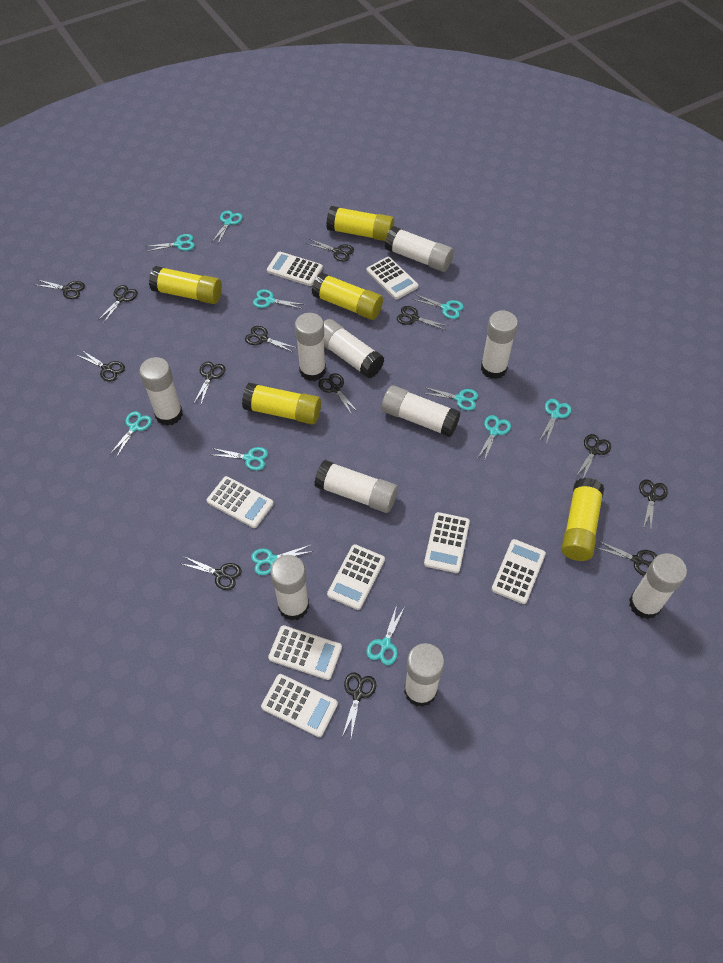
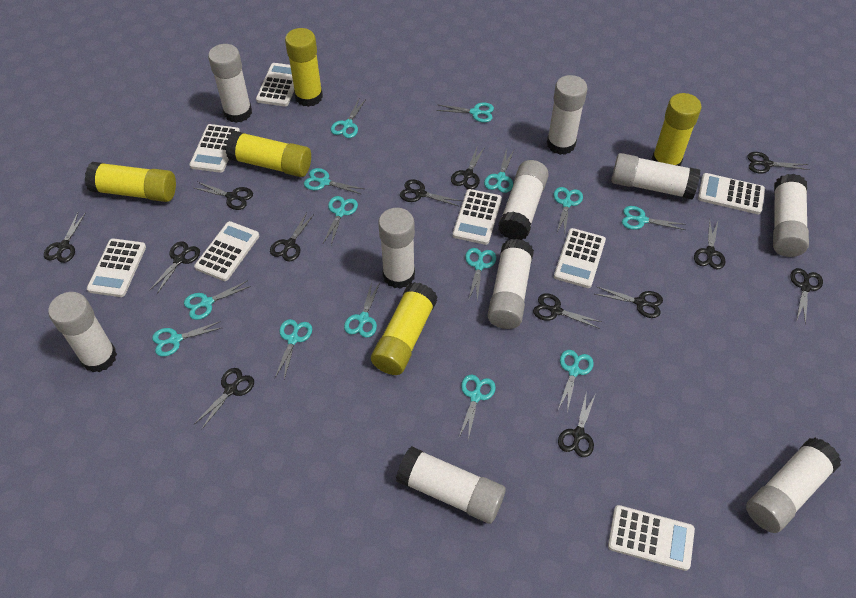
turquoise scissors: 11 -> 14

